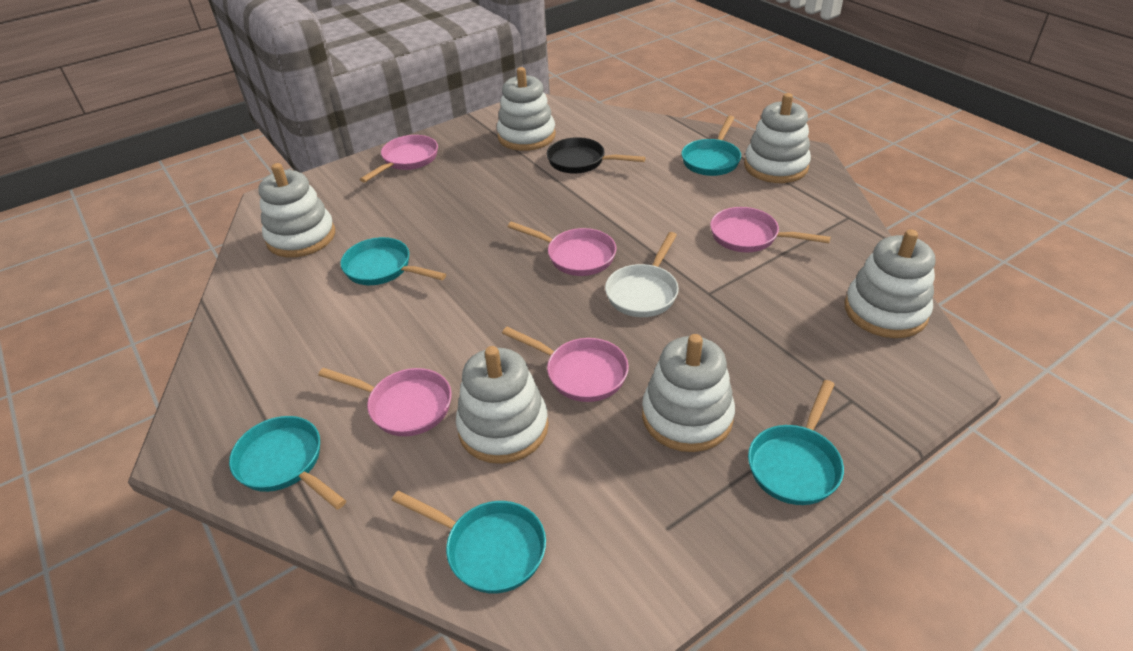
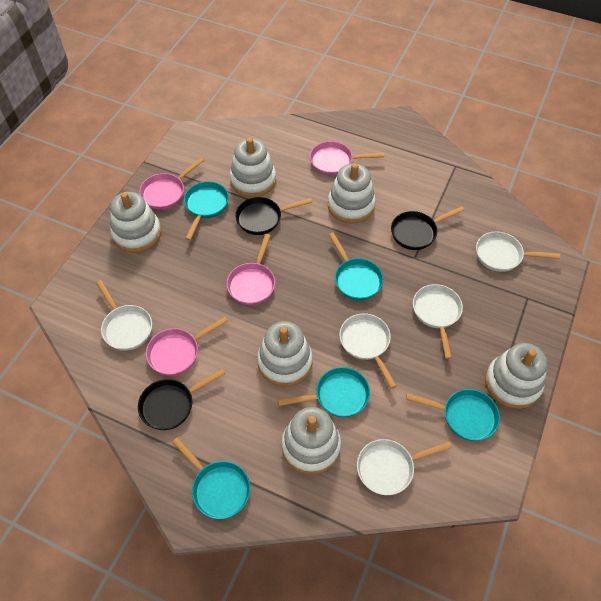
black pan: 1 -> 3
pink pan: 5 -> 4
white pan: 1 -> 5

